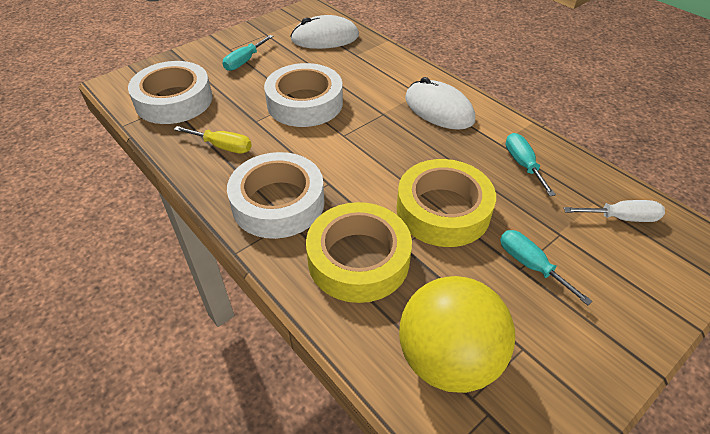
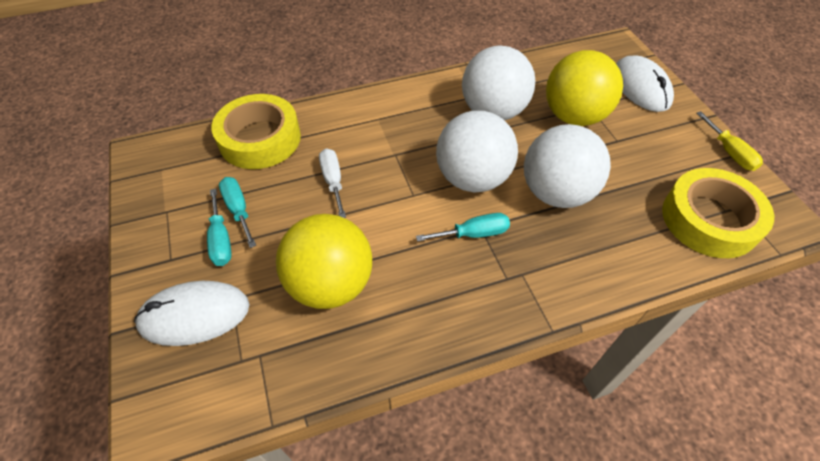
white ball: 0 -> 3
white tape: 3 -> 0
yellow ball: 1 -> 2

